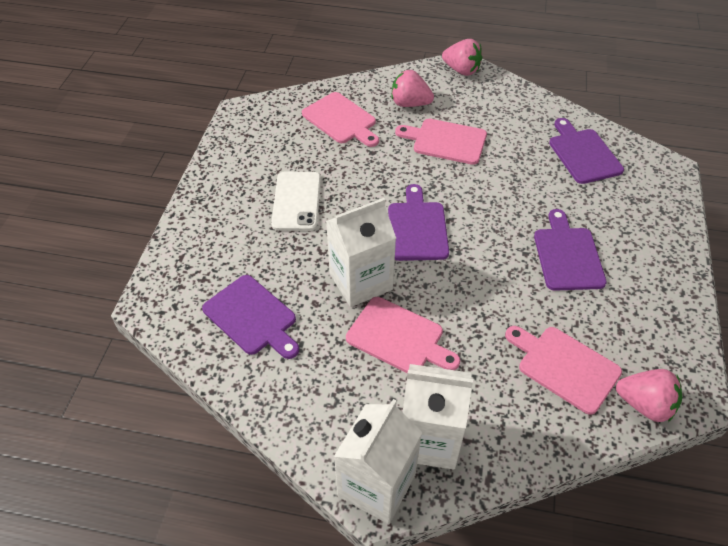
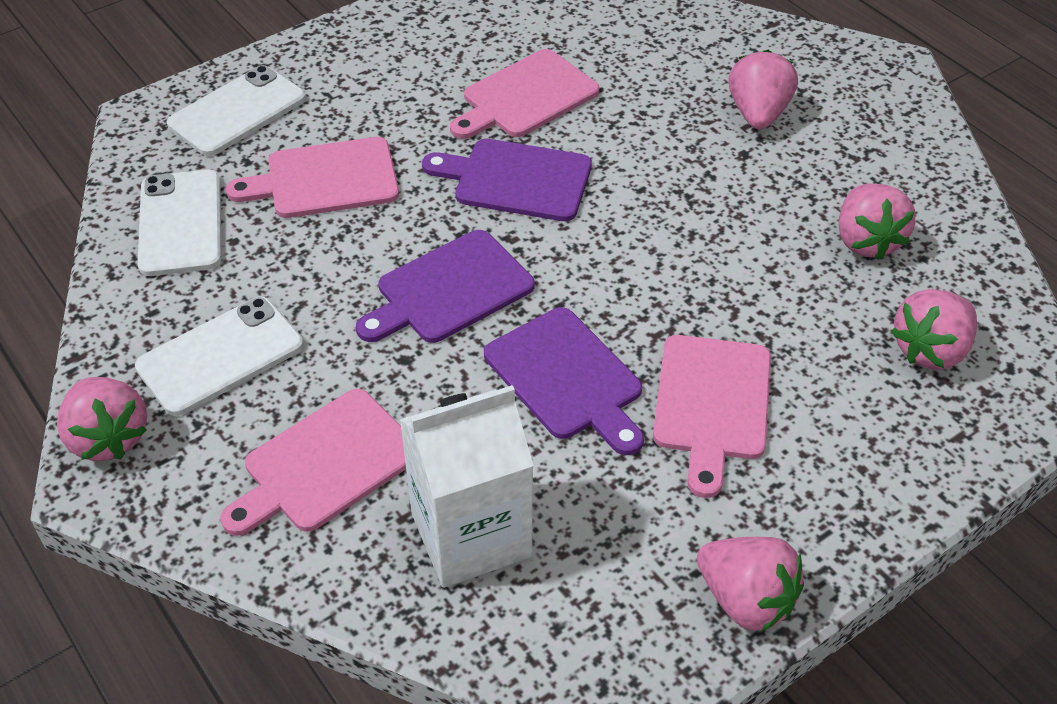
pink strawberry: 3 -> 5
purple cutting board: 4 -> 3
white carton: 3 -> 1
white phone: 1 -> 3

